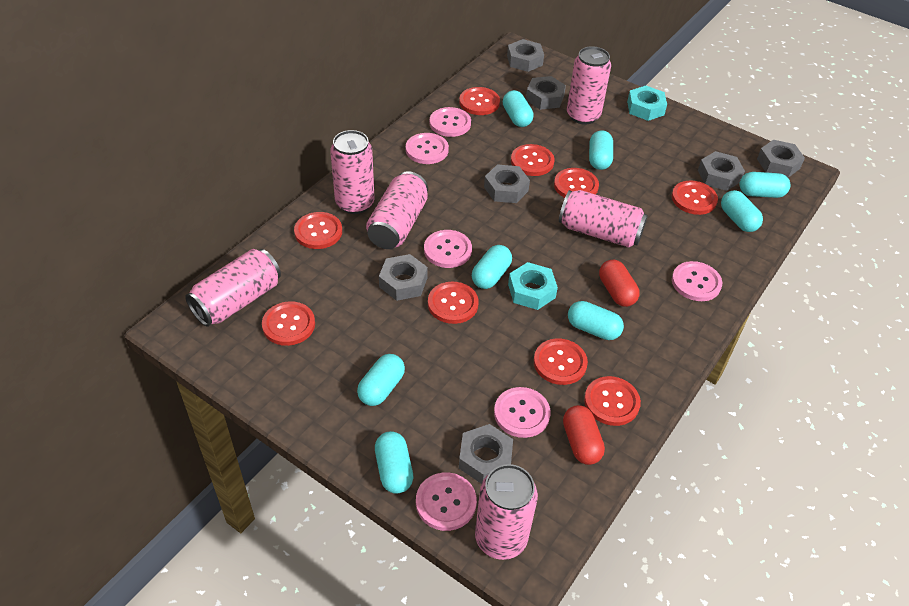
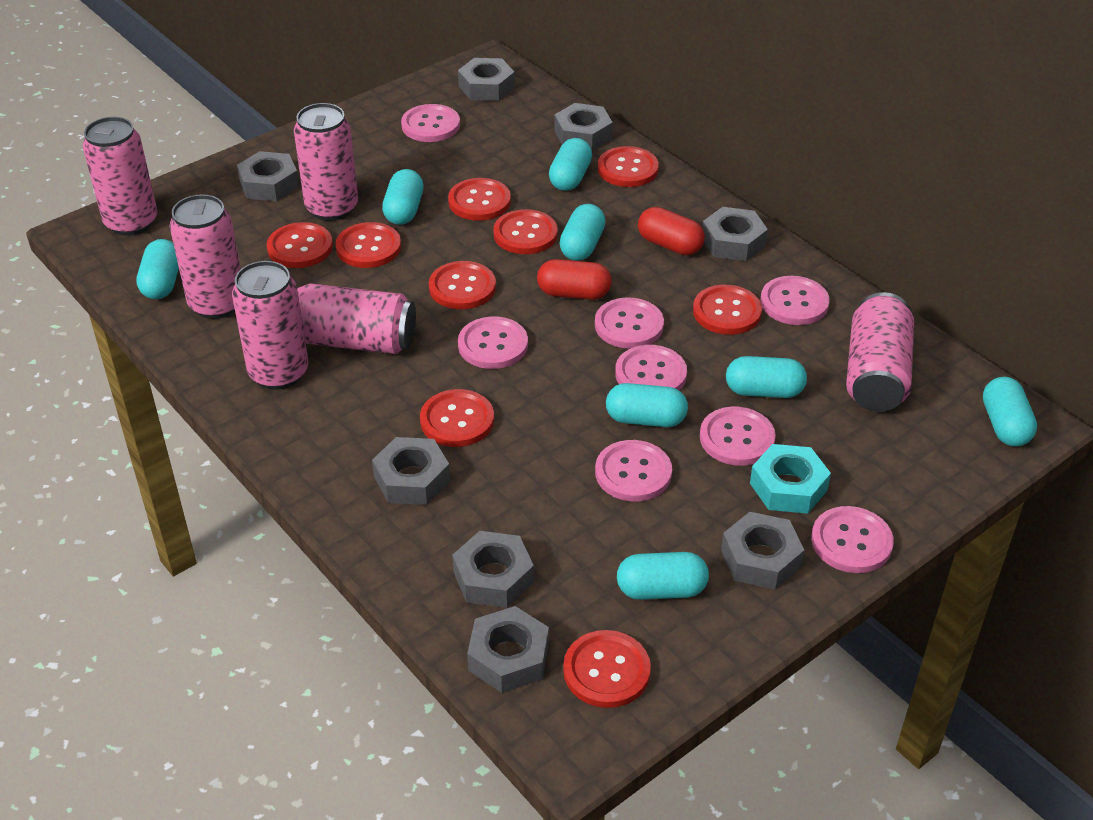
grey nut: 7 -> 8
pink button: 6 -> 8
turquoise nut: 2 -> 1

